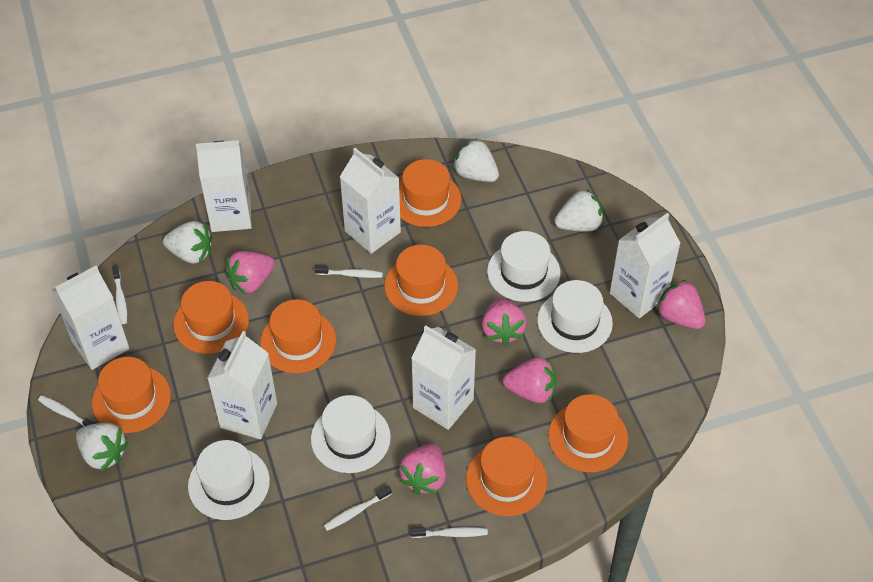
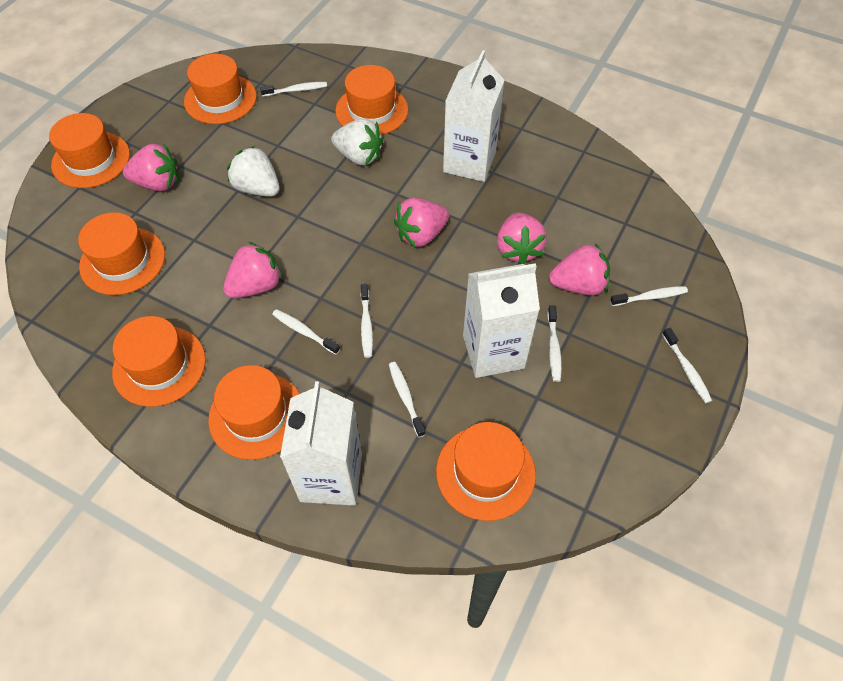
white carton: 6 -> 3
white hat: 4 -> 0
white strawberry: 4 -> 2
white toothbrush: 5 -> 7

